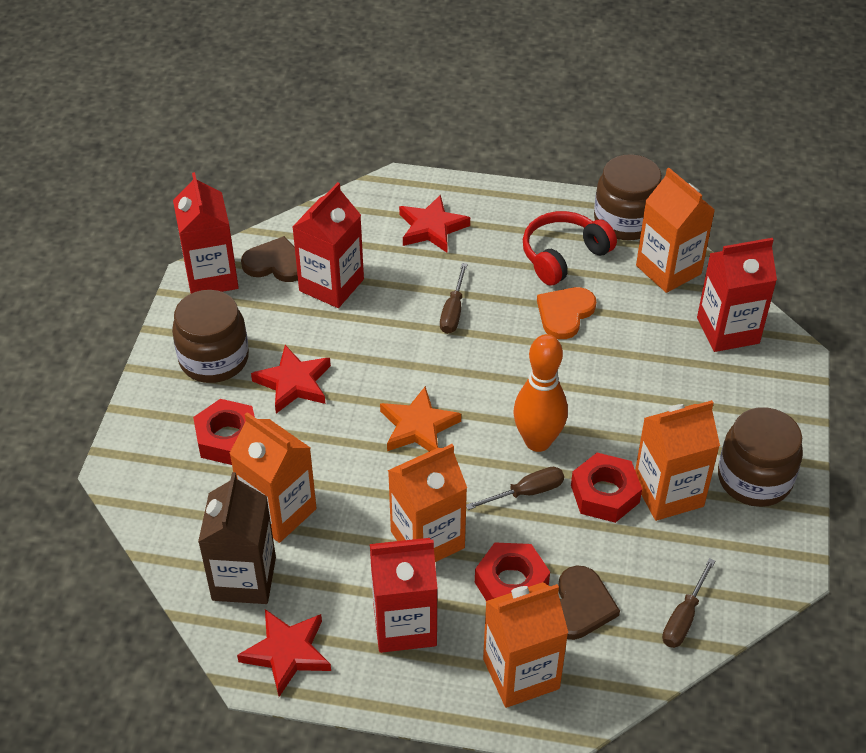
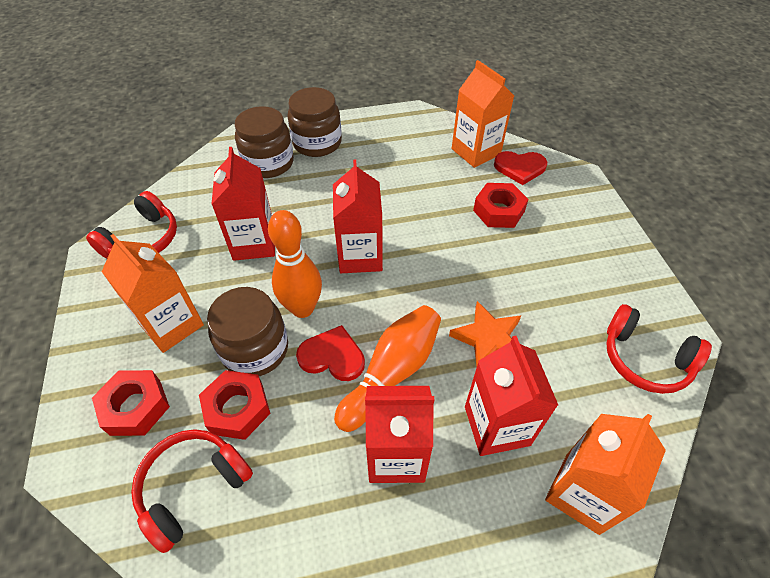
brown carton: 1 -> 0
brown heart: 2 -> 0
brown screwdriver: 3 -> 0
orange bowling pin: 1 -> 2
orange carton: 5 -> 3
orange heart: 1 -> 0
red headphones: 1 -> 3
red heart: 0 -> 2
red star: 3 -> 0

